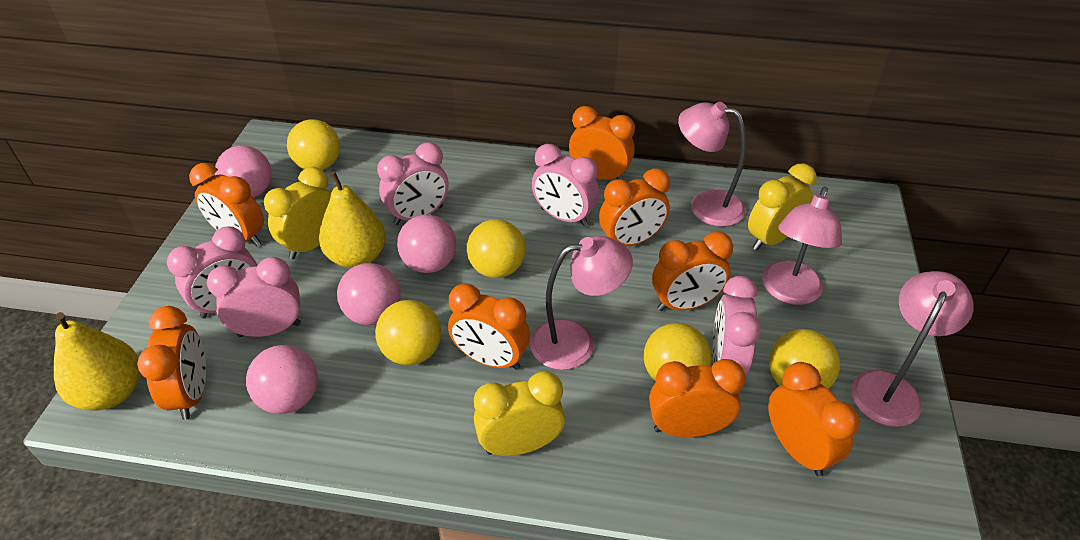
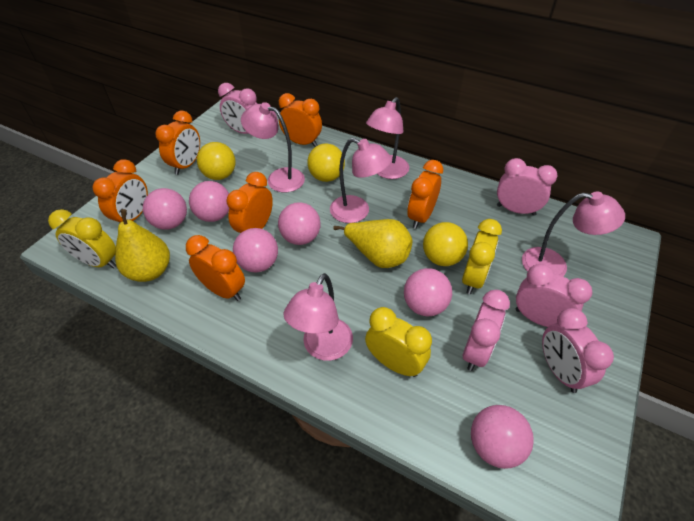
orange clock: 8 -> 6
pink ball: 4 -> 6
pink lamp: 4 -> 5
yellow ball: 5 -> 3

